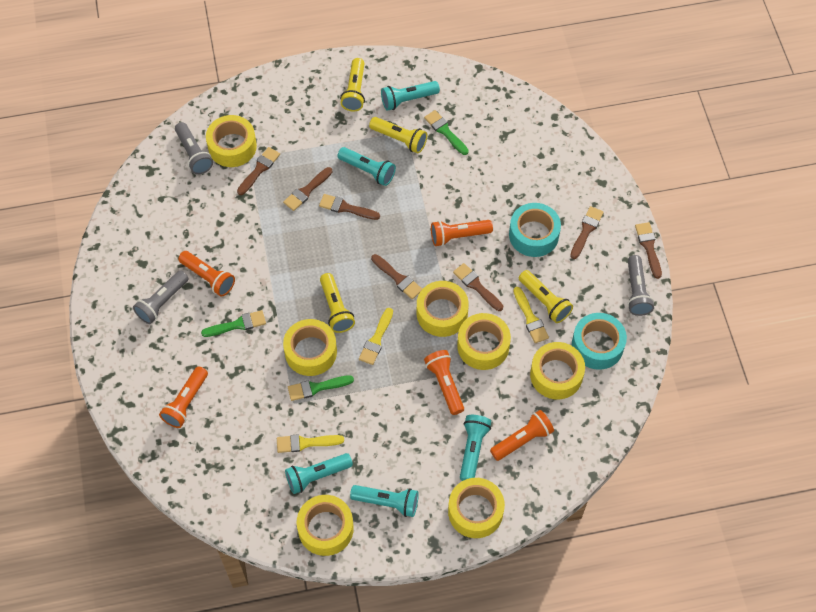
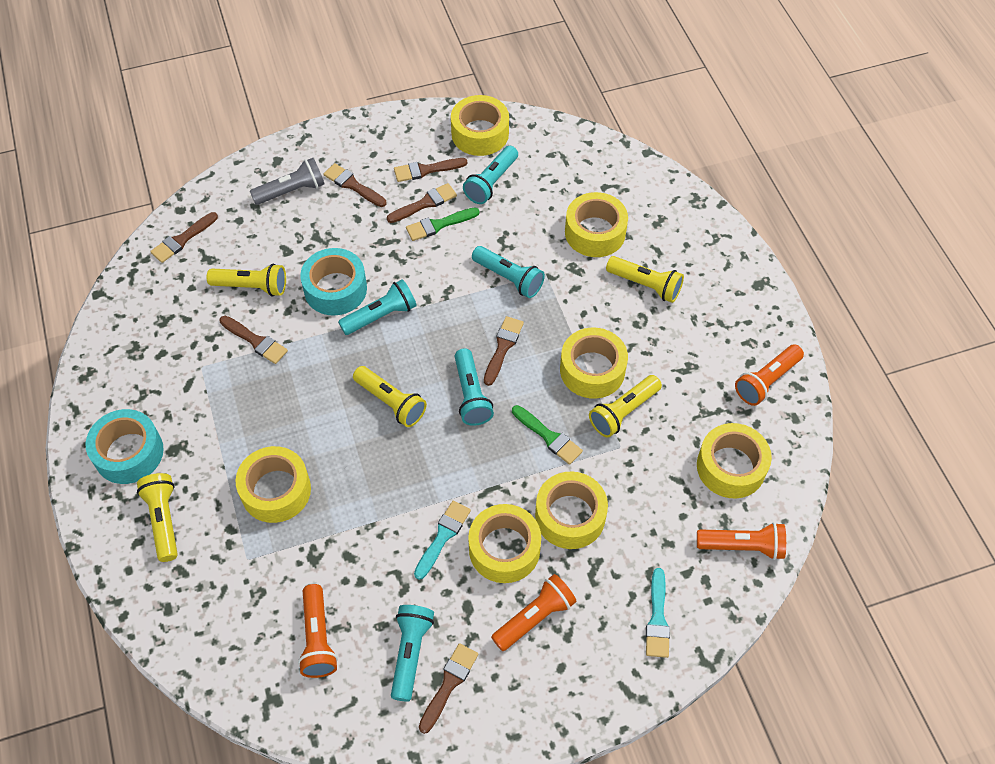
green brush: 3 -> 2
grey flashlight: 3 -> 1
orange flashlight: 5 -> 4
turquoise brush: 0 -> 2
yellow brush: 3 -> 0
yellow flashlight: 4 -> 5

